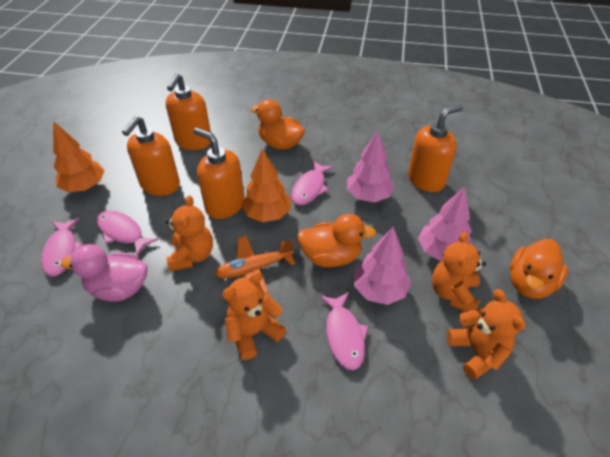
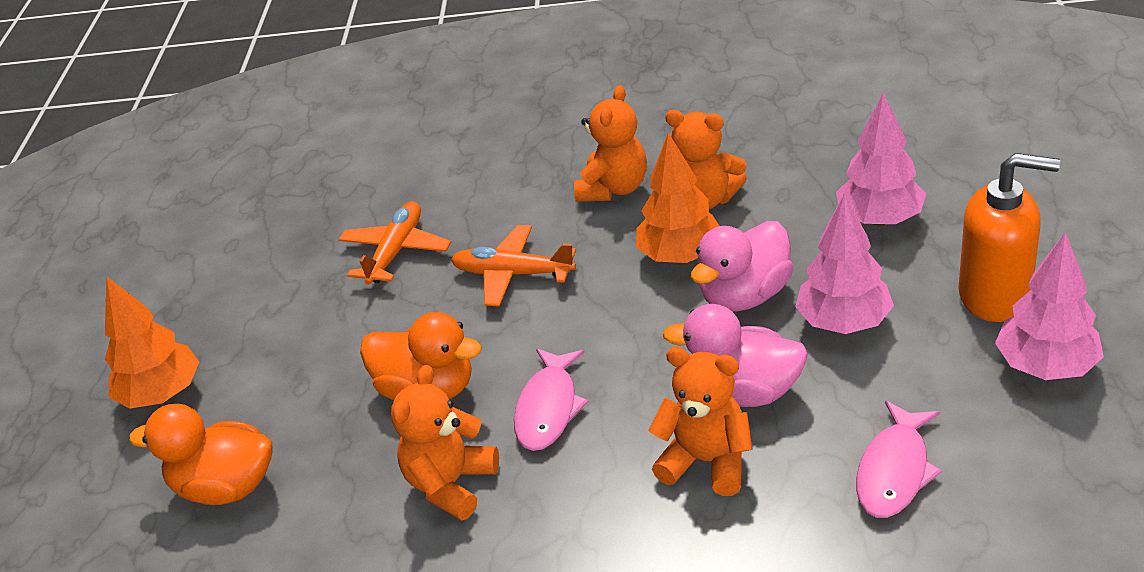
orange duck: 3 -> 2
orange plane: 1 -> 2
orange soap dispenser: 4 -> 1
pink duck: 1 -> 2
pink fish: 4 -> 2

